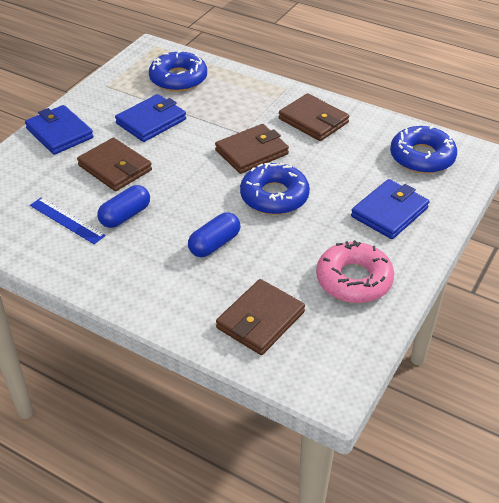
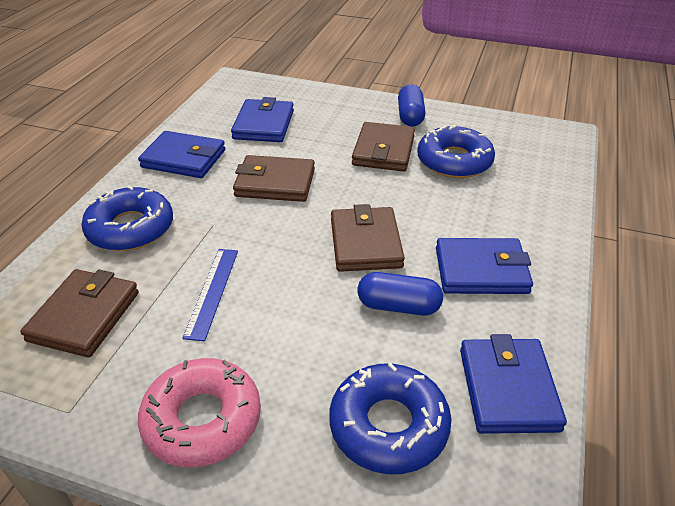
blue wallet: 3 -> 4

